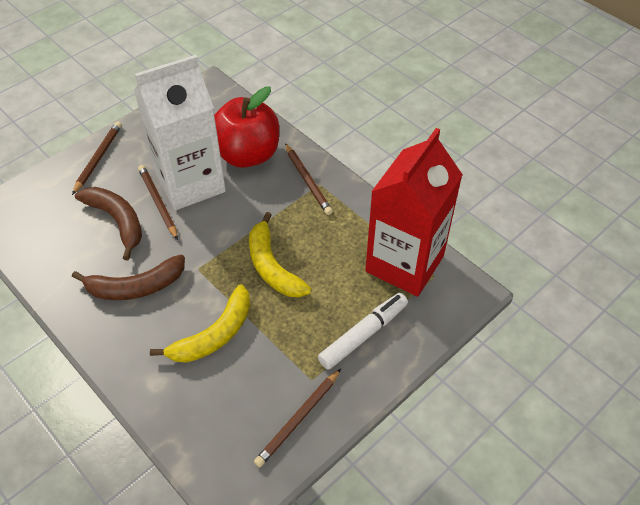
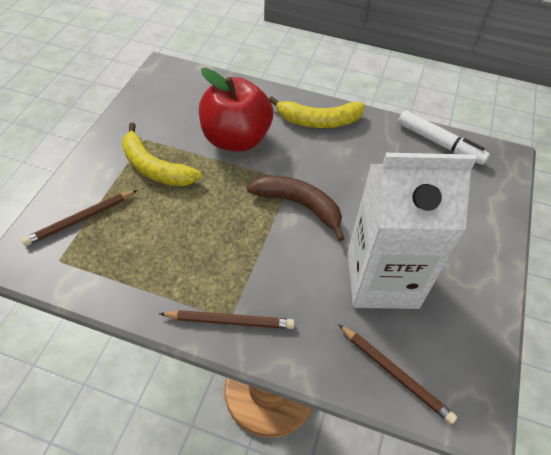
brown banana: 2 -> 1
brown pencil: 4 -> 3
red carton: 1 -> 0

